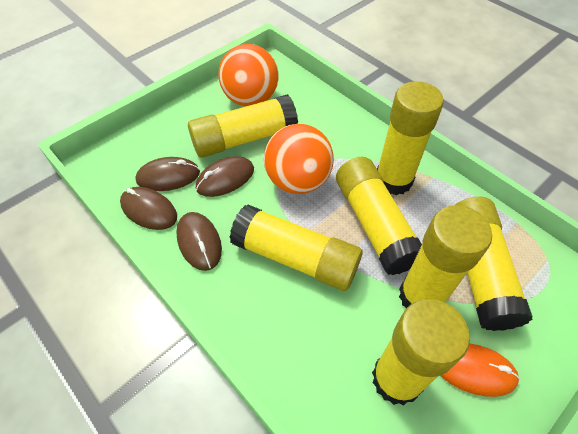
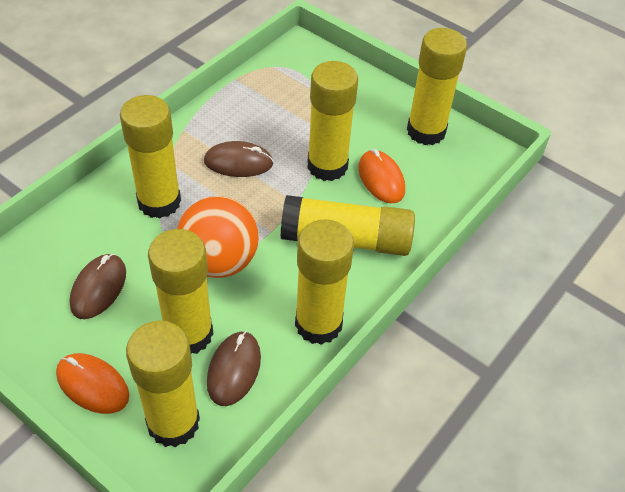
brown mouse: 4 -> 3
orange ball: 2 -> 1
orange mouse: 1 -> 2

